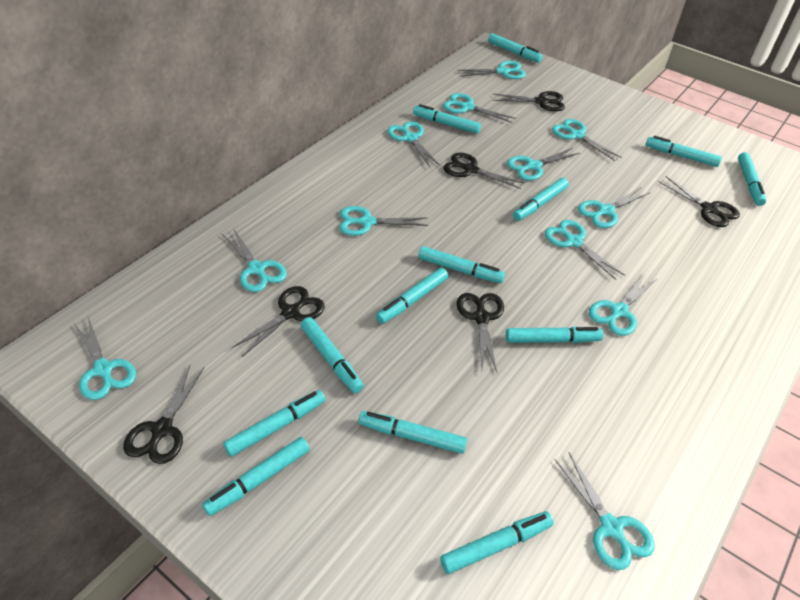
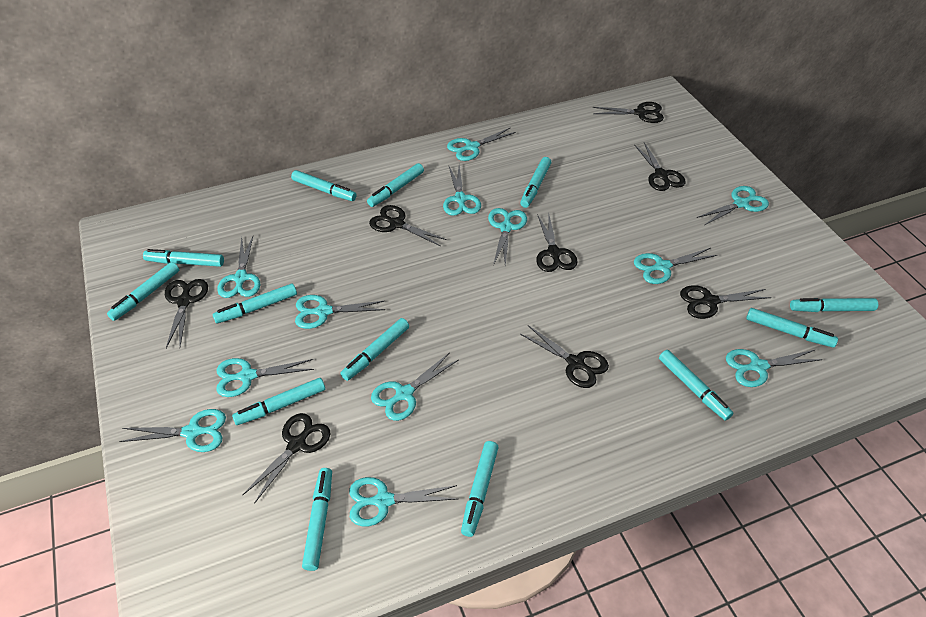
black scissors: 6 -> 8

